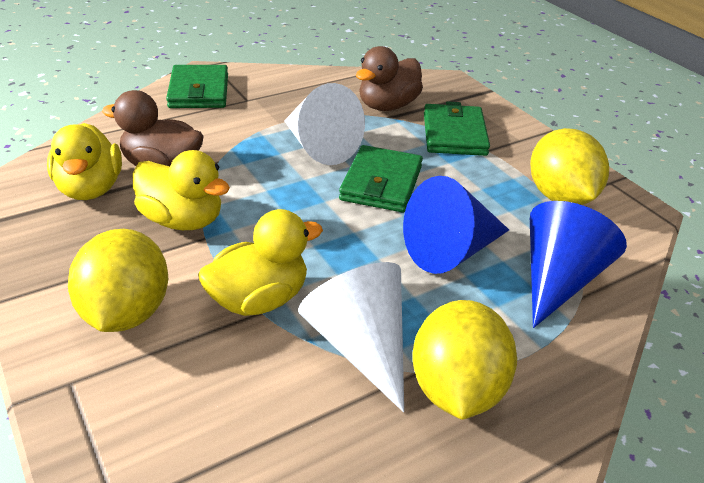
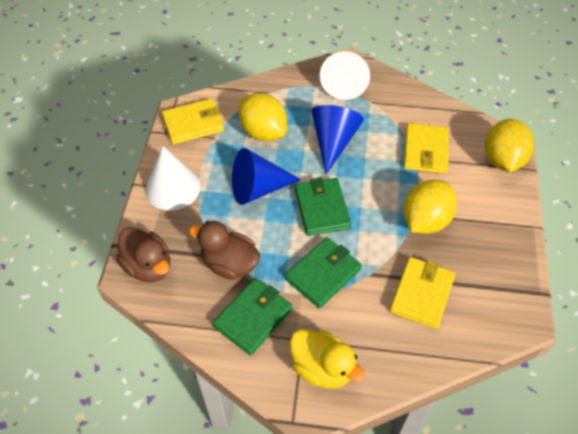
yellow duck: 3 -> 1
yellow wallet: 0 -> 3

